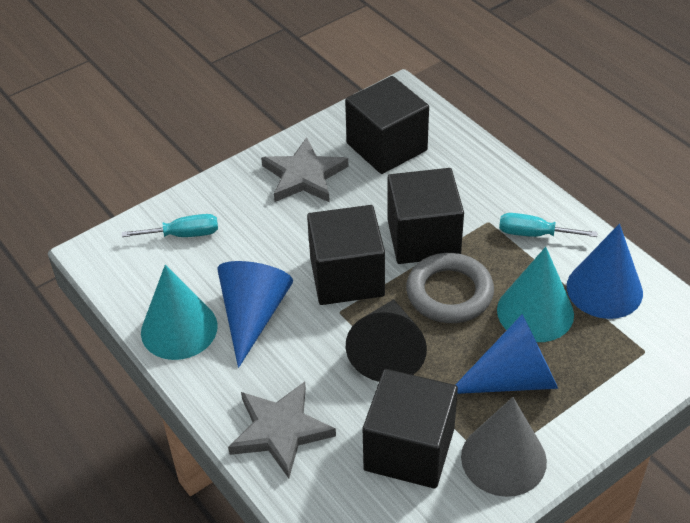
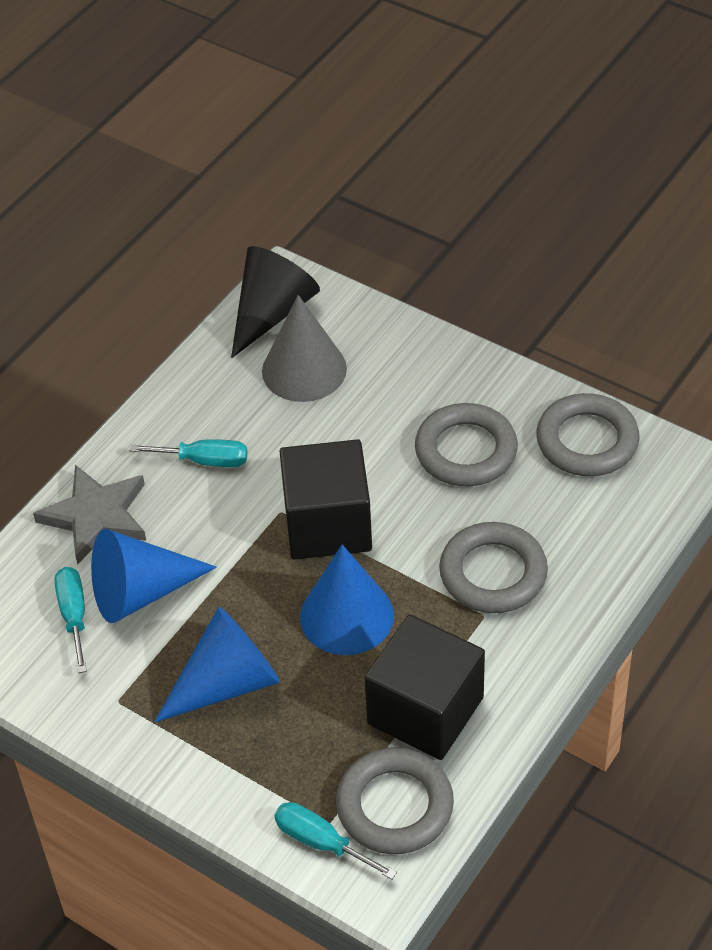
black cube: 4 -> 2
grey ring: 1 -> 4
grey star: 2 -> 1
turquoise cone: 2 -> 0
turquoise screwdriver: 2 -> 3

